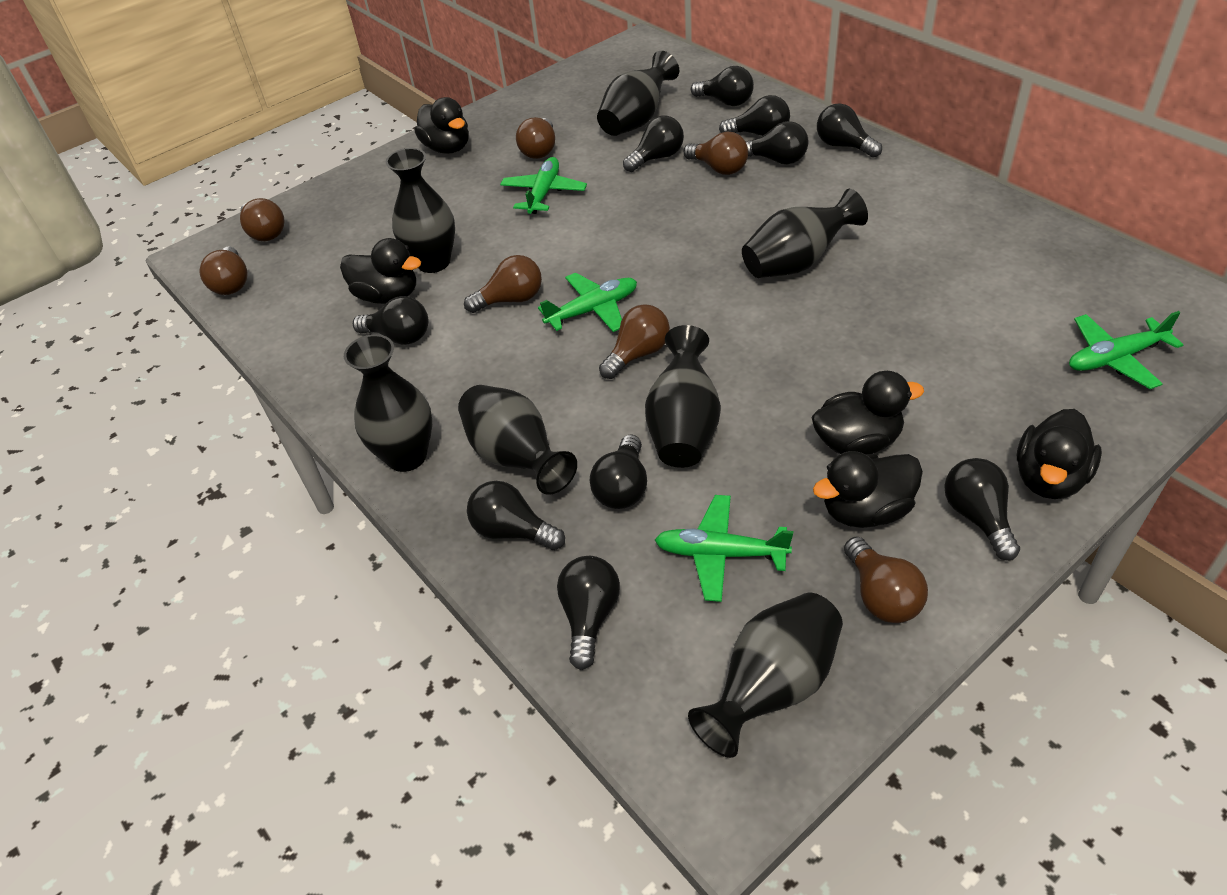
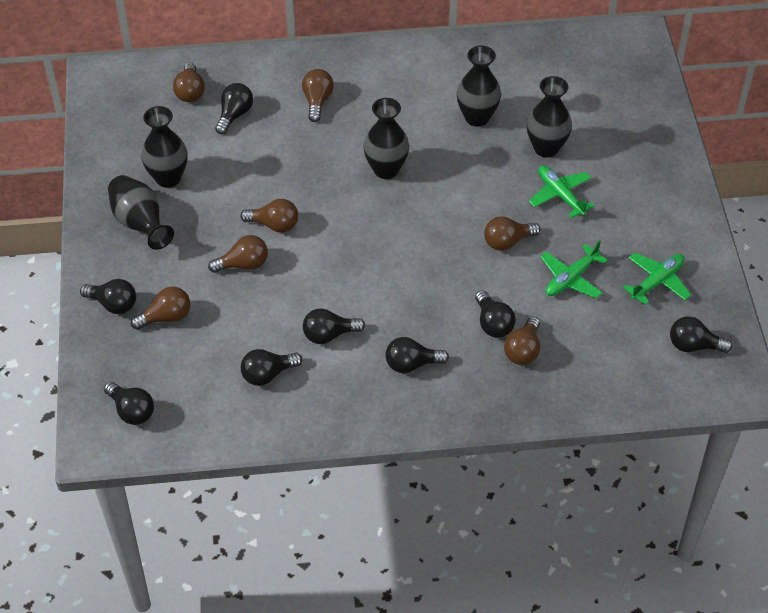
black duck: 5 -> 0
black light bulb: 10 -> 8
black vase: 7 -> 5
green plane: 4 -> 3

